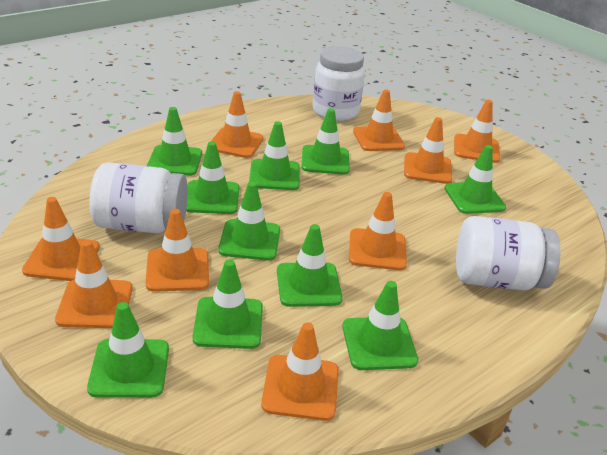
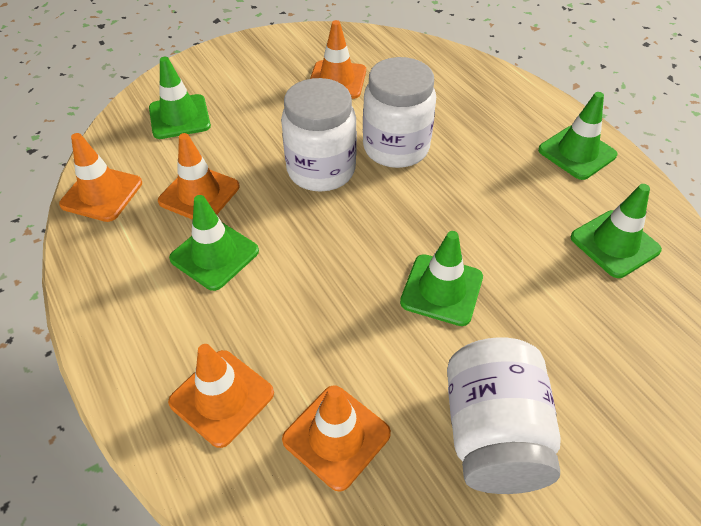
green traffic cone: 10 -> 5
orange traffic cone: 9 -> 5

